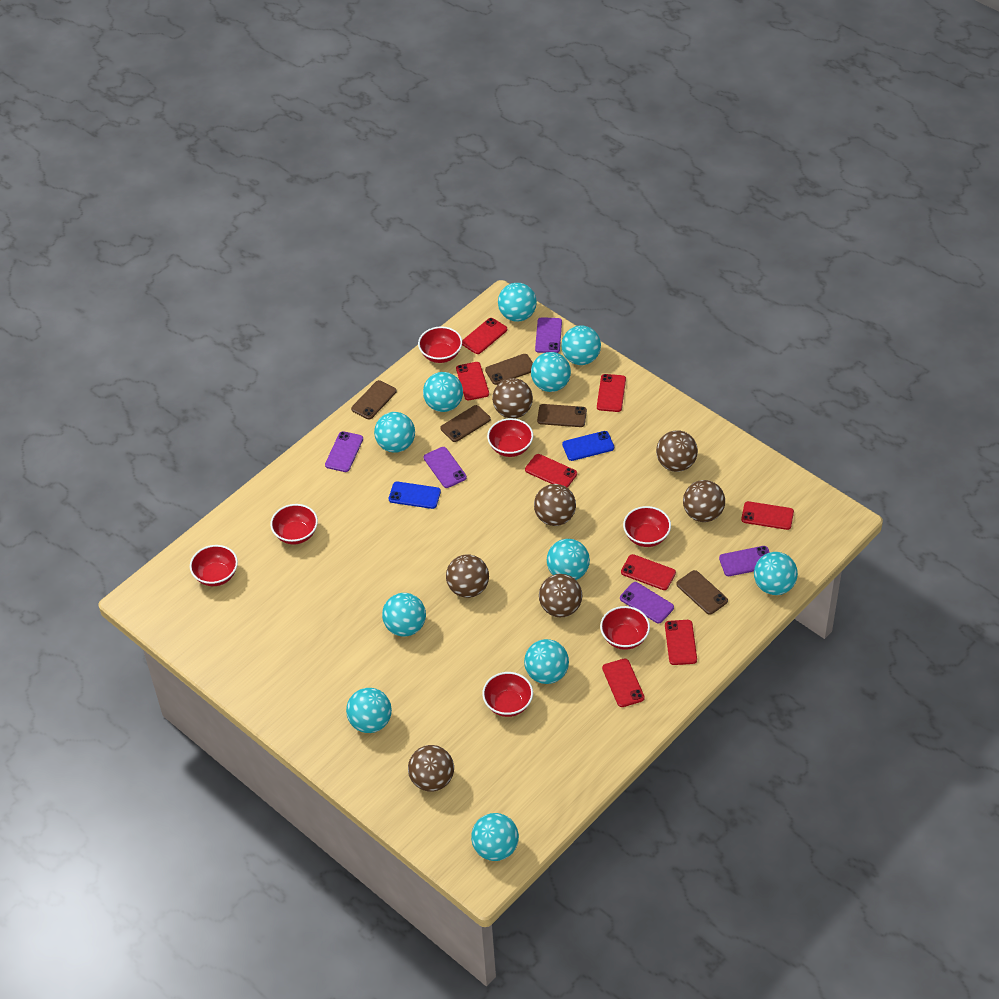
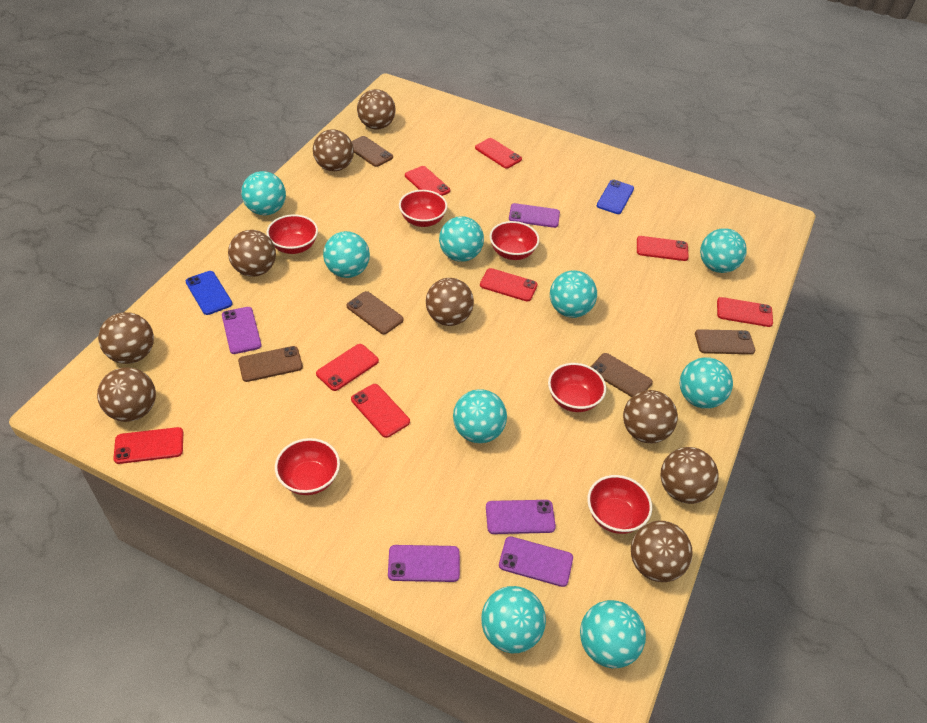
brown ball: 7 -> 9
red bowl: 7 -> 6
turquoise ball: 11 -> 9

